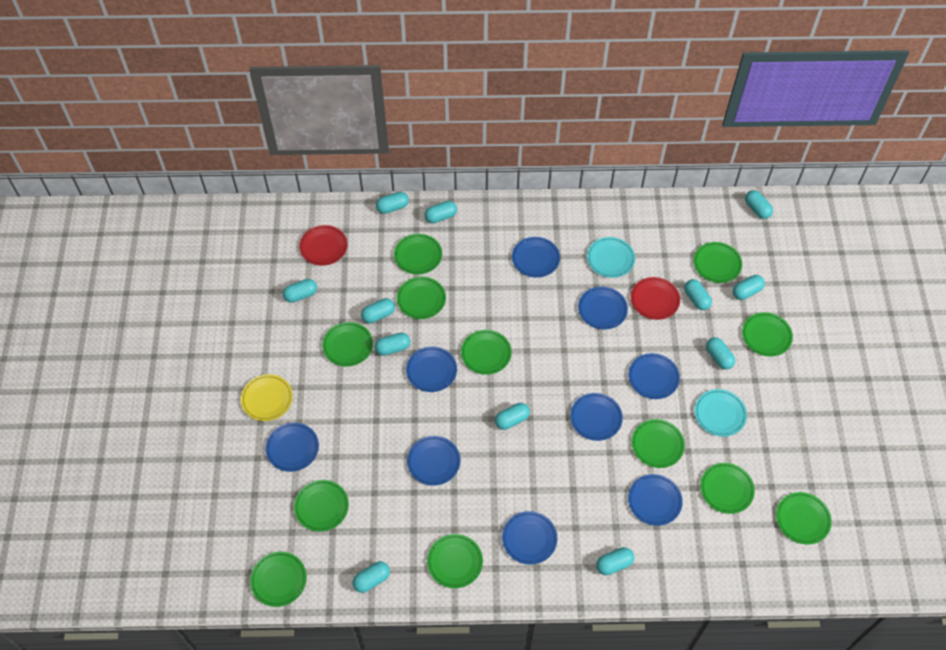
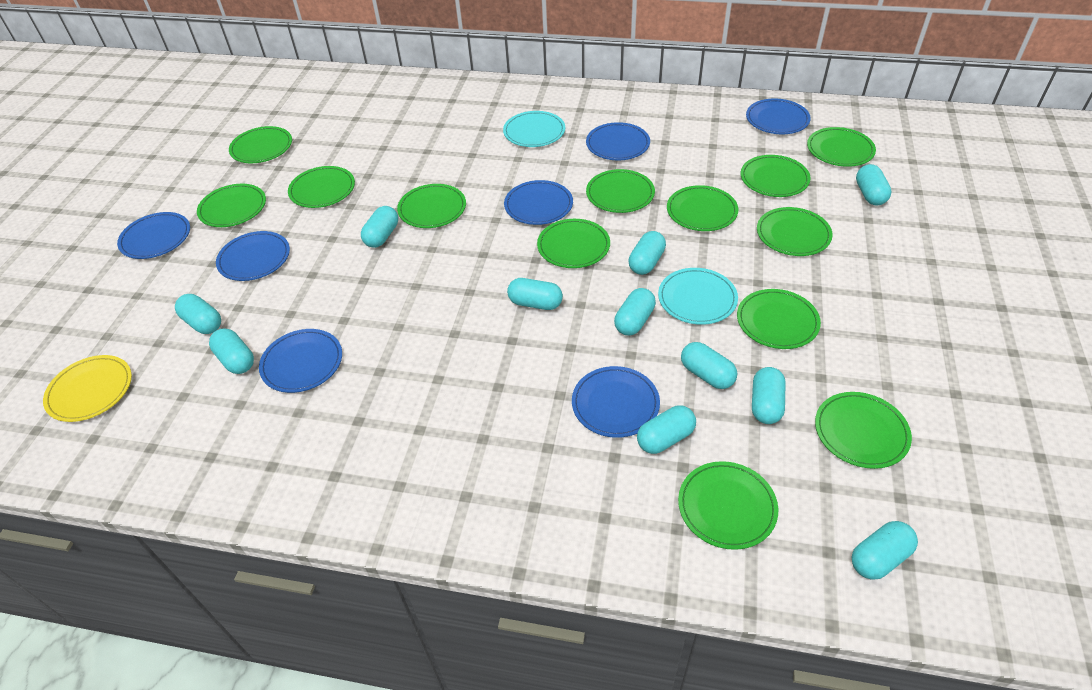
blue plate: 9 -> 7
green plate: 12 -> 13
red plate: 2 -> 0
turquoise capsule: 12 -> 11

